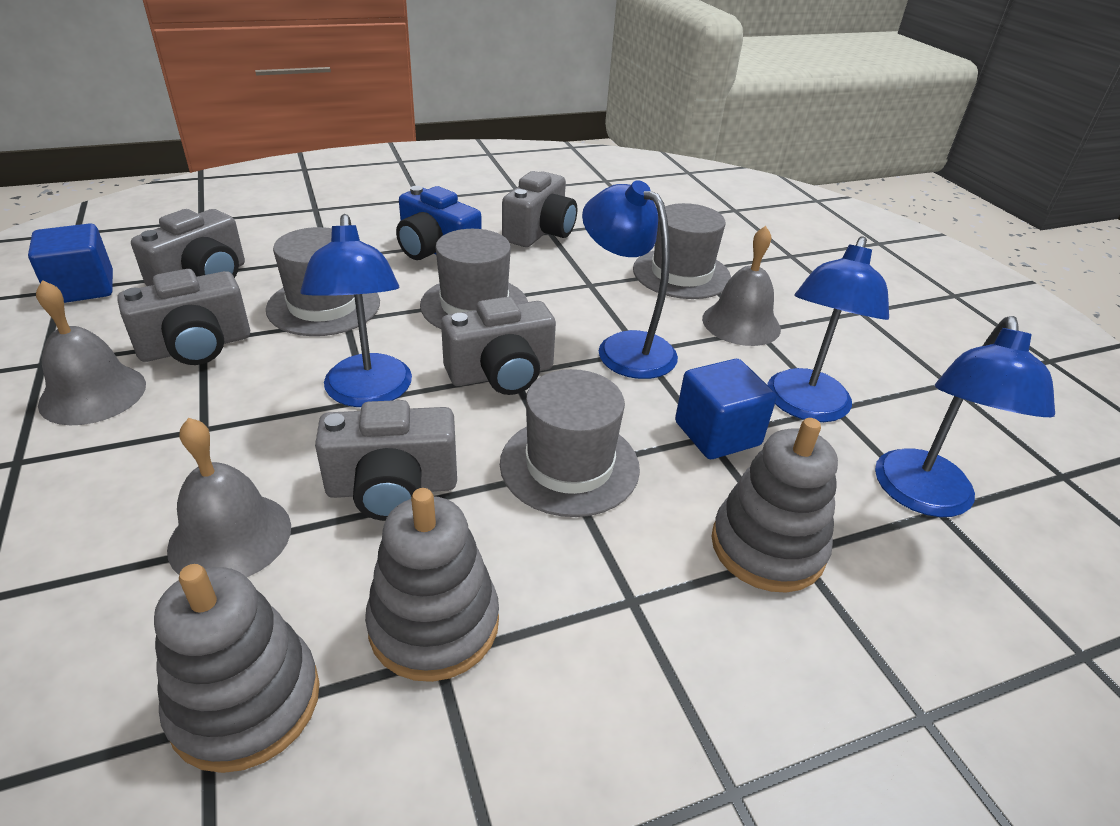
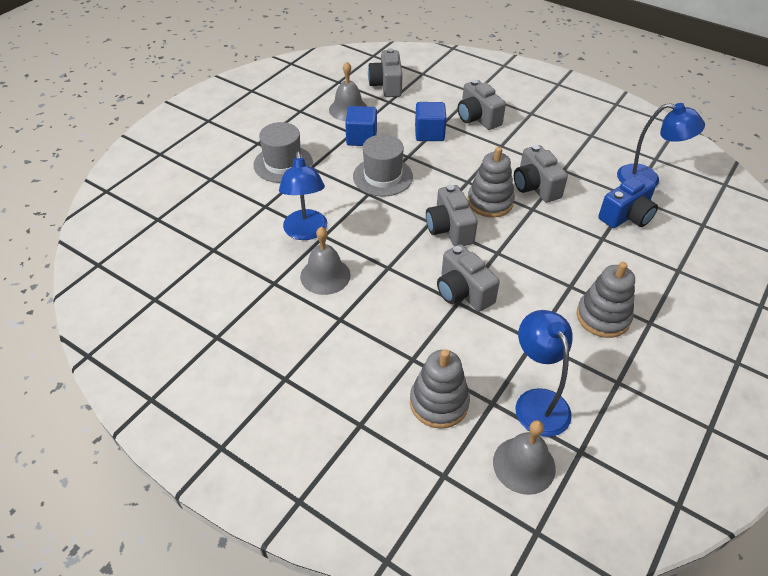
blue lamp: 4 -> 3
grey hat: 4 -> 2

